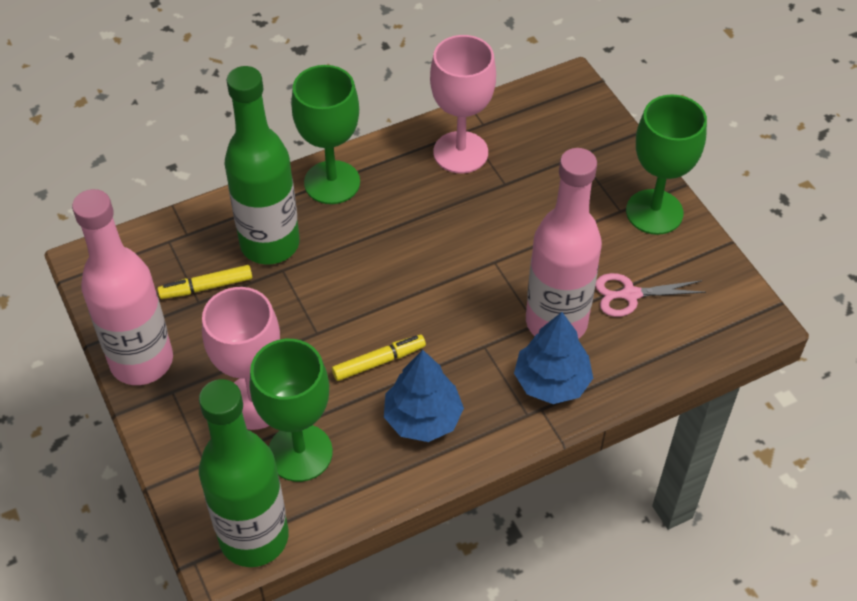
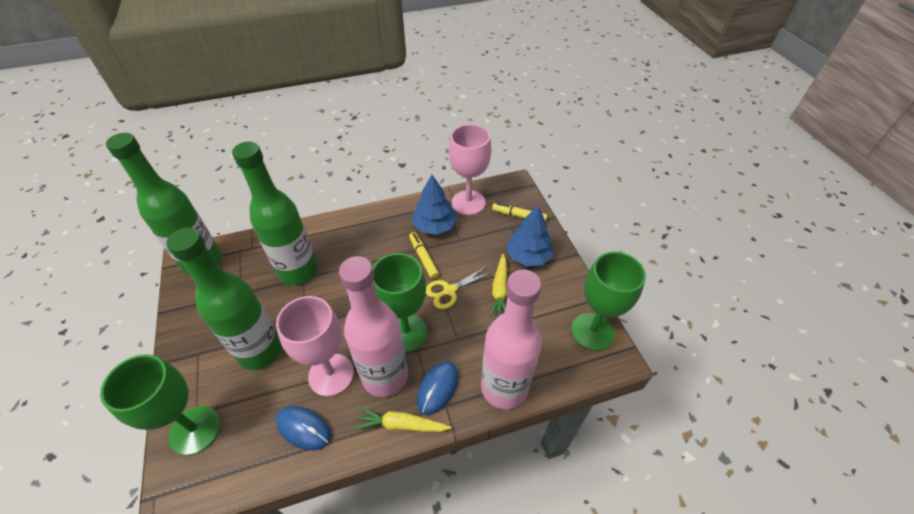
blue mouse: 0 -> 2
green bottle: 2 -> 3
pink scissors: 1 -> 0
yellow carrot: 0 -> 2
yellow scissors: 0 -> 1

